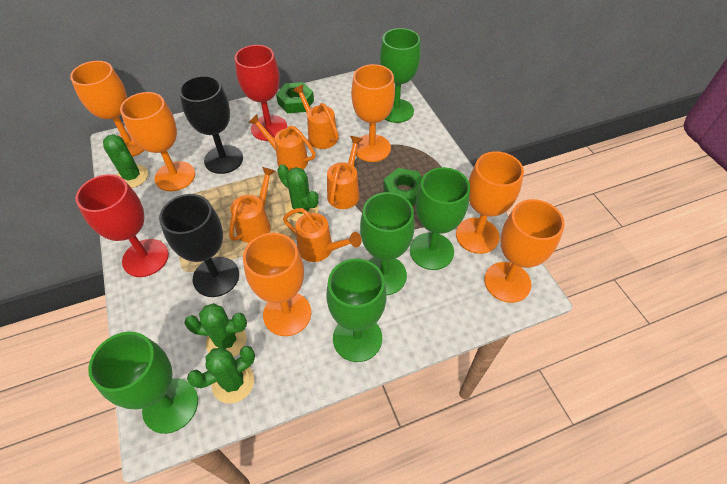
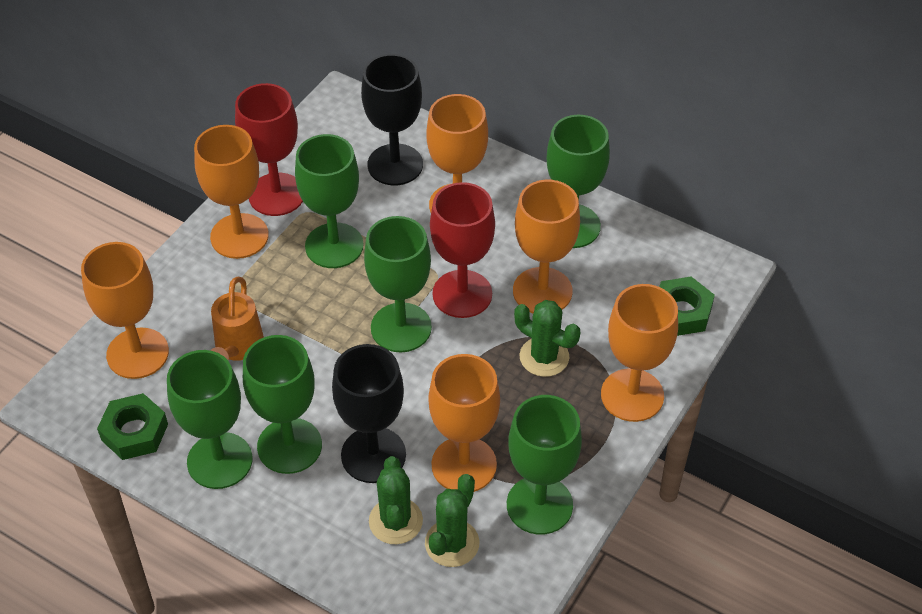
green cactus: 4 -> 3
green goblet: 5 -> 6
orange watering can: 5 -> 1

